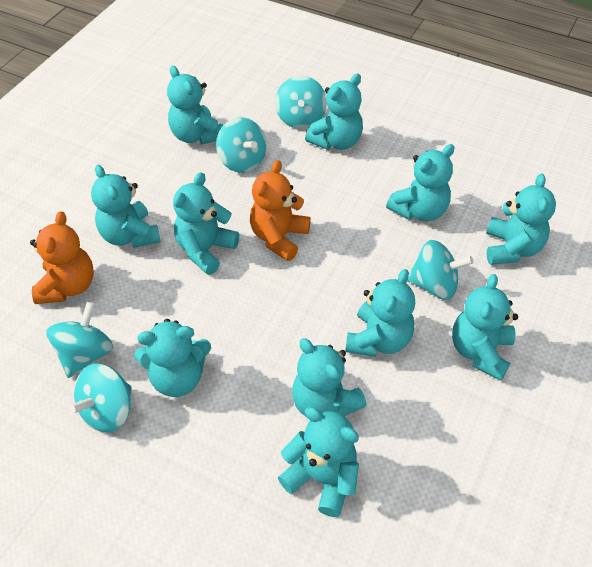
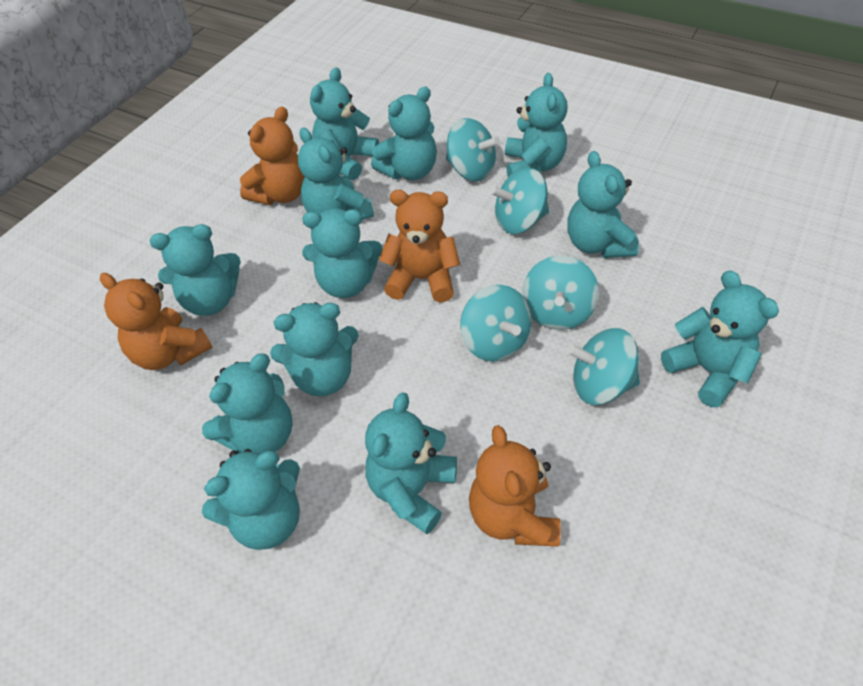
orange teddy bear: 2 -> 4
turquoise teddy bear: 11 -> 12

